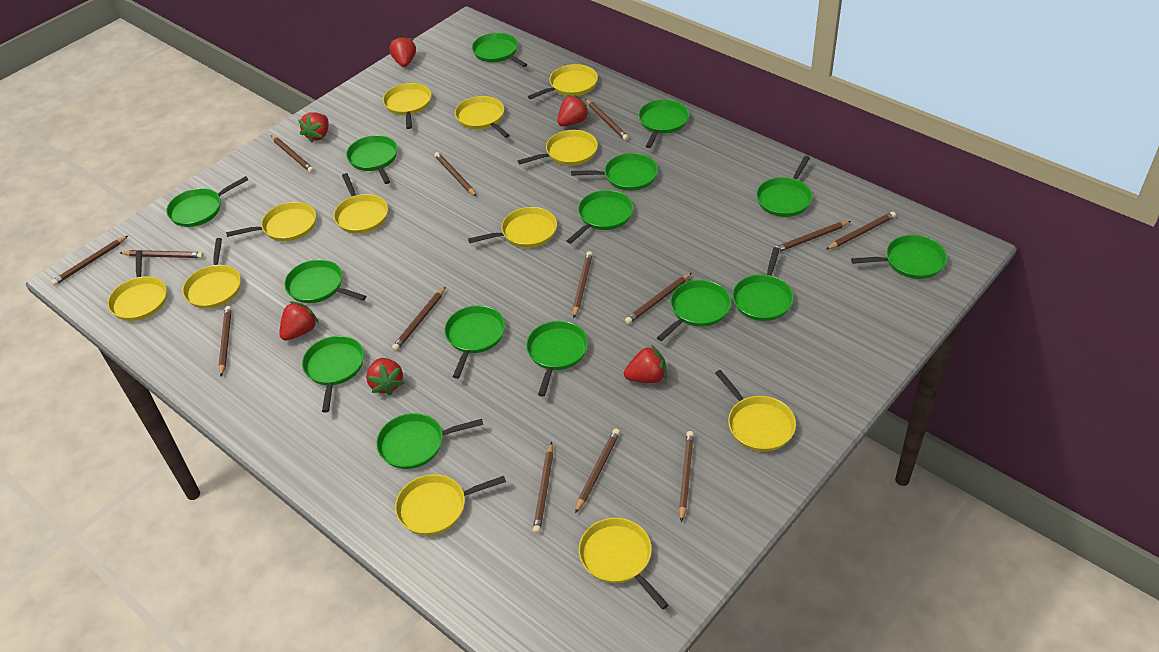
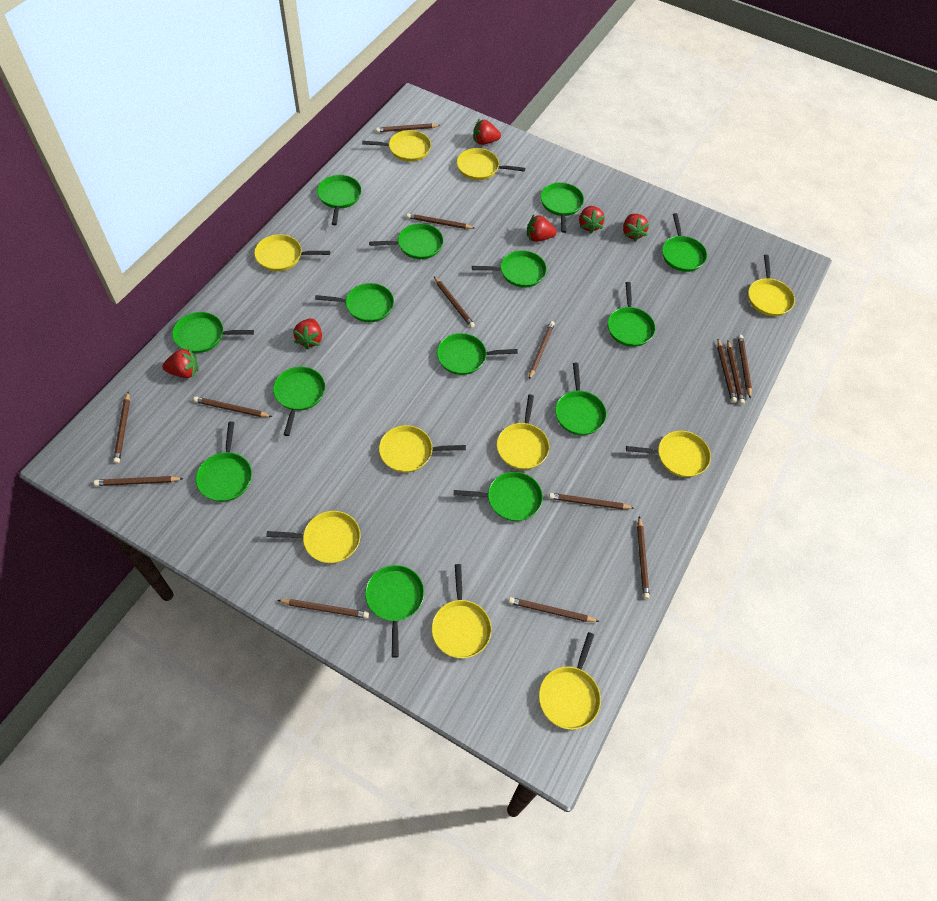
green pan: 15 -> 14
yellow pan: 12 -> 10

